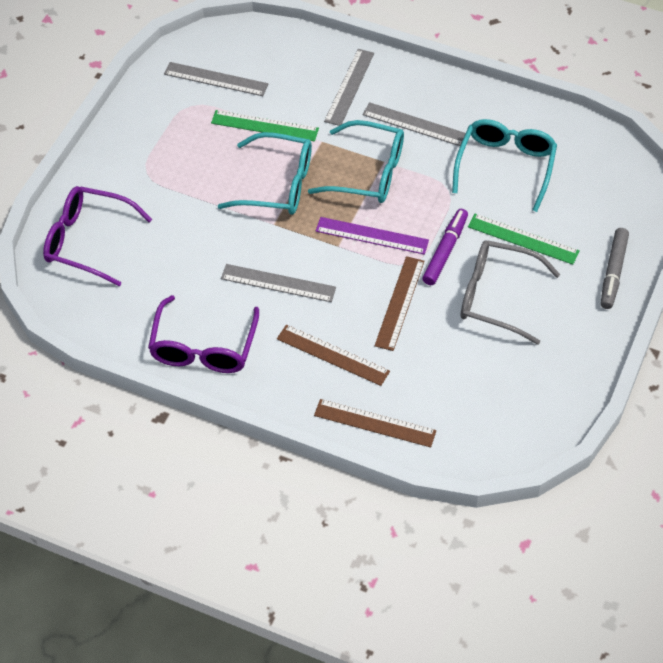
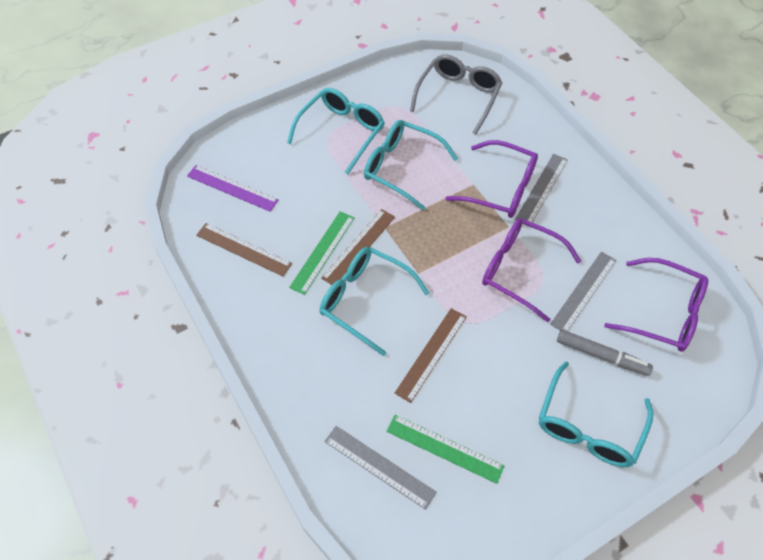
grey ruler: 4 -> 3
purple glasses: 2 -> 3
purple marker: 1 -> 0
turquoise glasses: 3 -> 4

